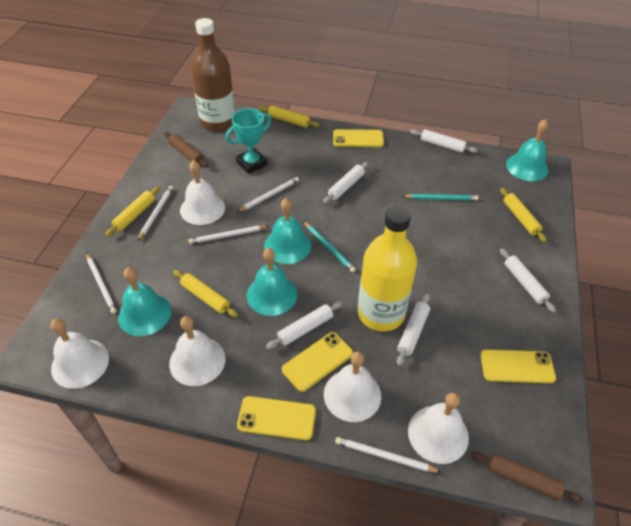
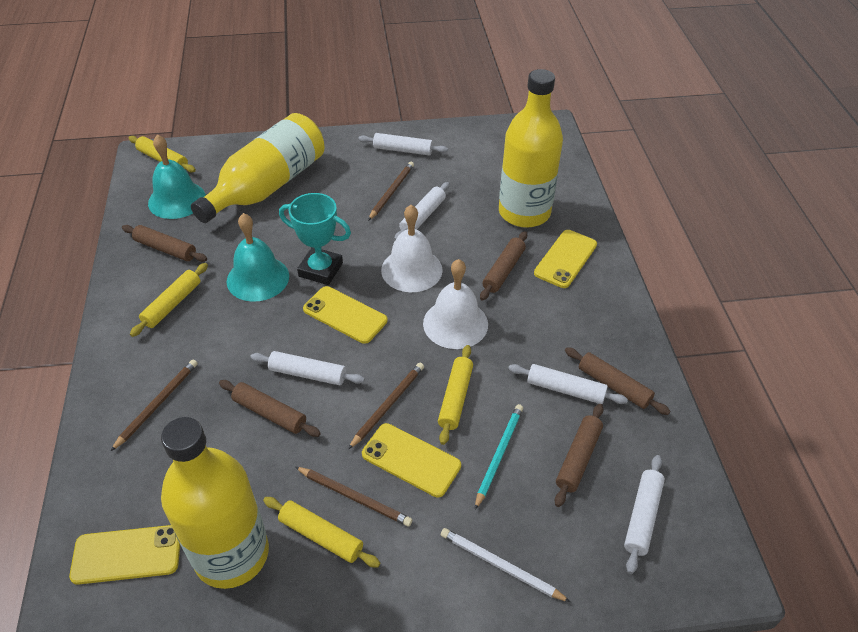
brown bottle: 1 -> 0
brown pencil: 0 -> 4
brown rolling pin: 2 -> 5
turquoise bell: 4 -> 2
turquoise pencil: 2 -> 1
white bell: 5 -> 2
white pencil: 5 -> 1
yellow bottle: 1 -> 3

